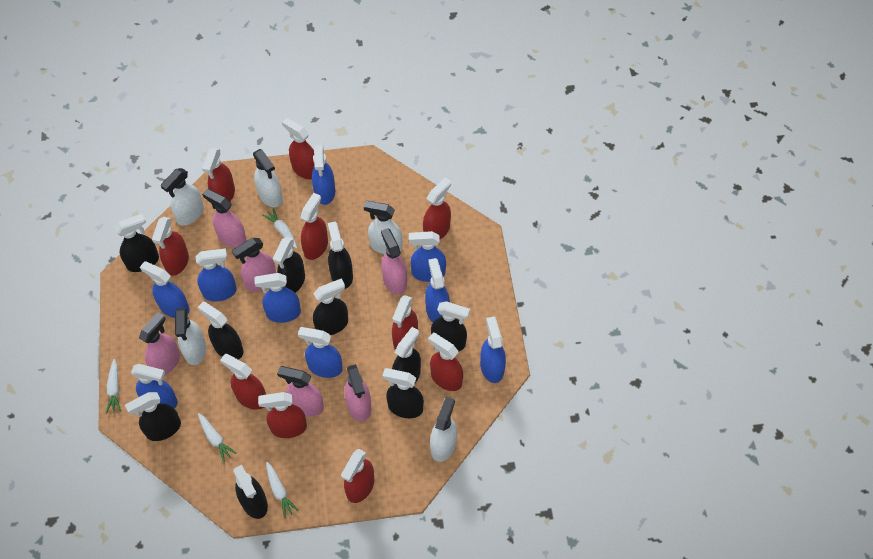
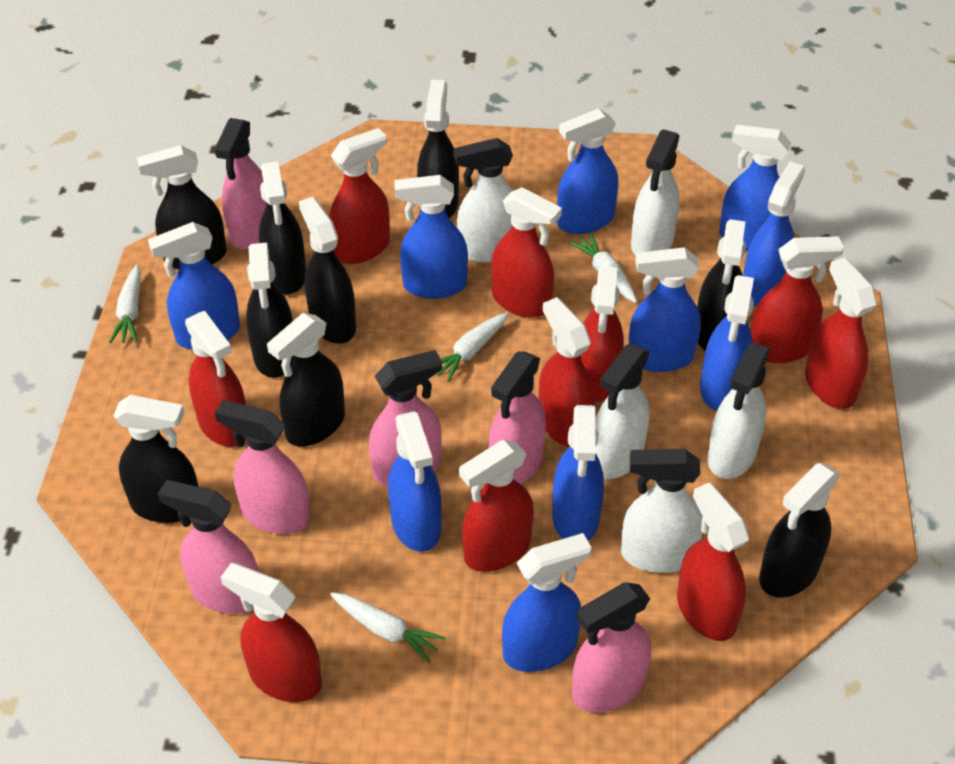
black spray bottle: 10 -> 9
blue spray bottle: 9 -> 10

